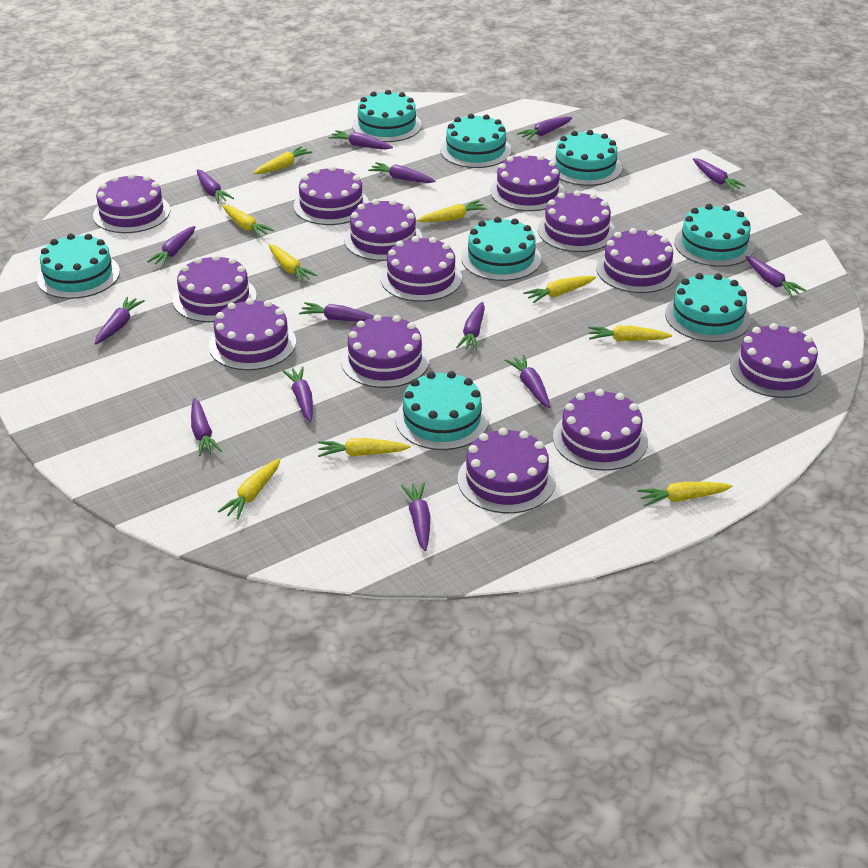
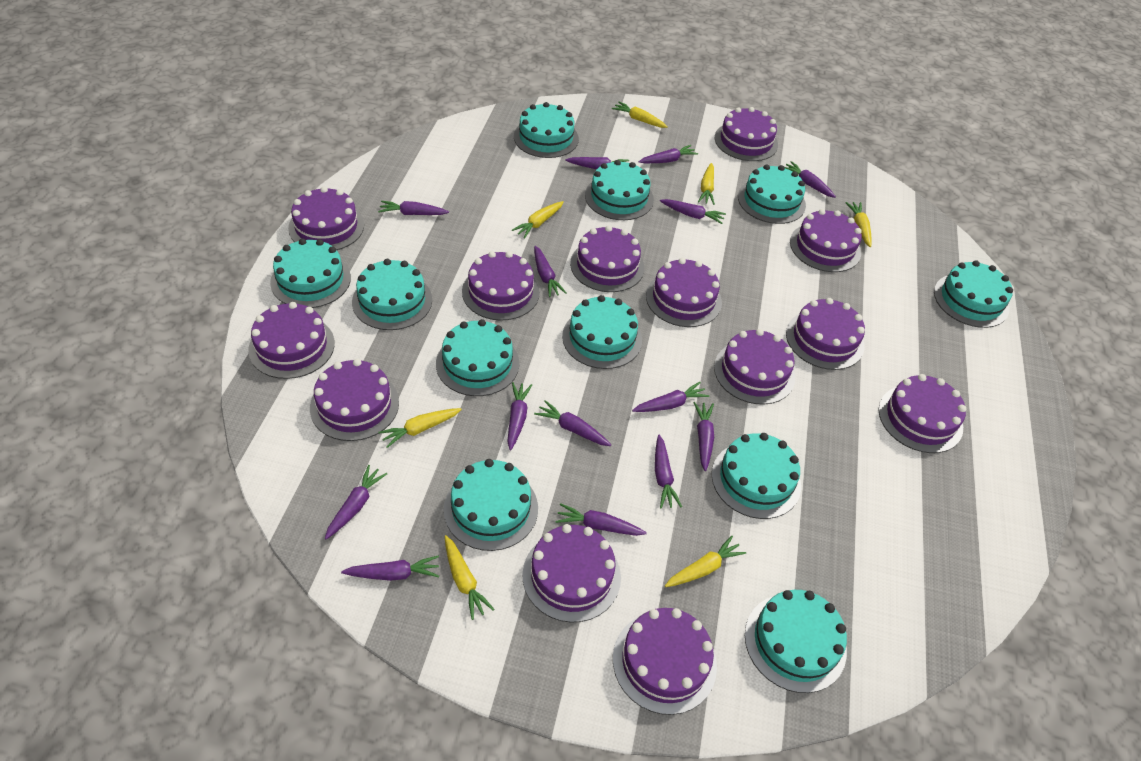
turquoise cake: 8 -> 11
yellow carrot: 9 -> 7

